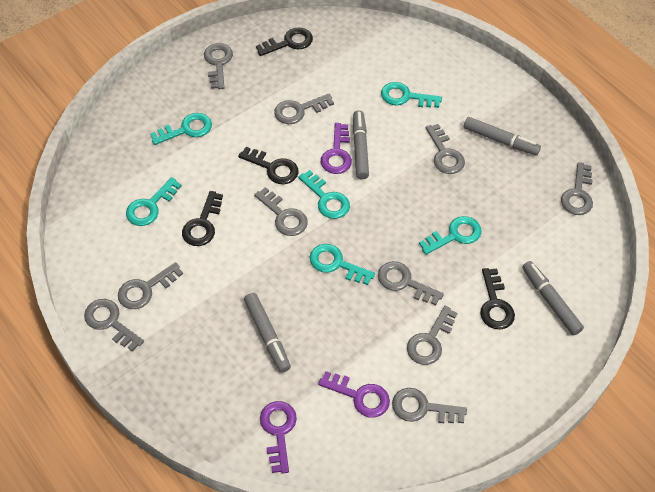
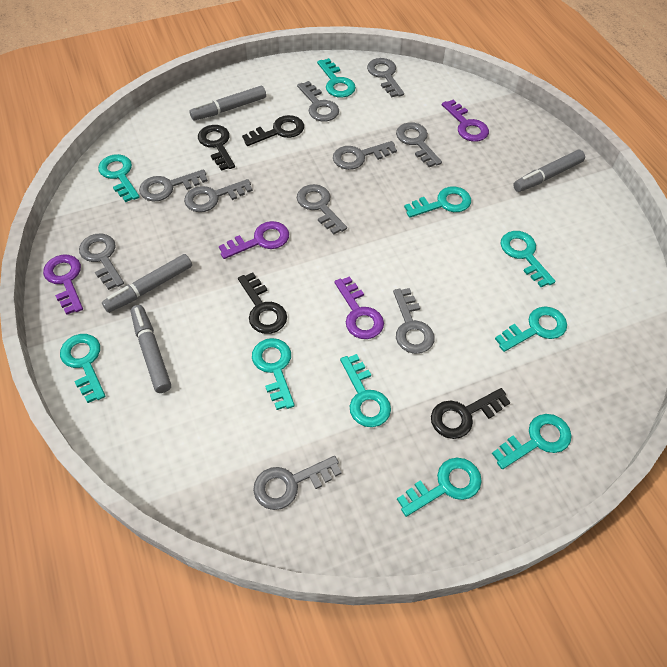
purple key: 3 -> 4
turquoise key: 6 -> 10

